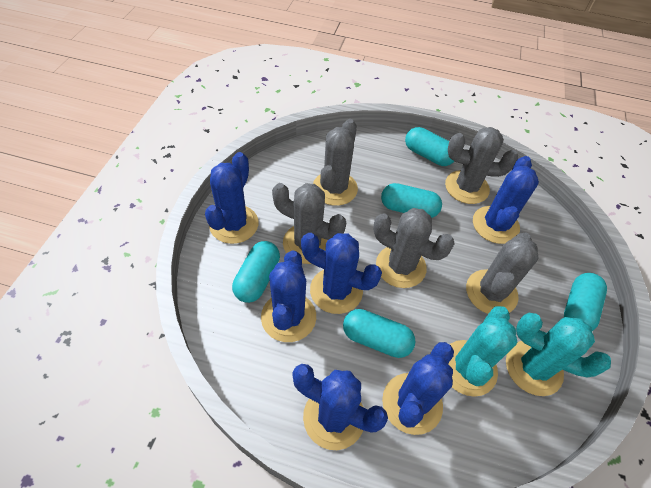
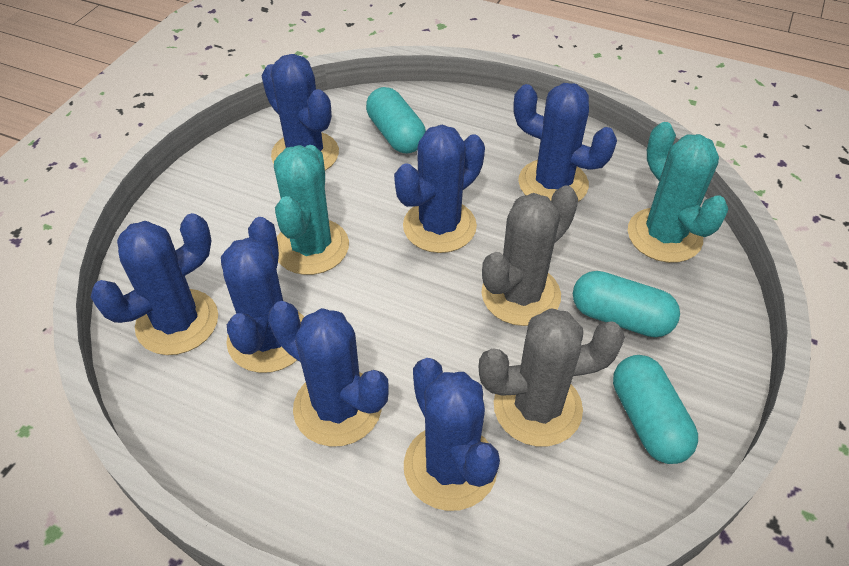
blue cactus: 6 -> 7
grey cactus: 5 -> 2
turquoise capsule: 5 -> 3

